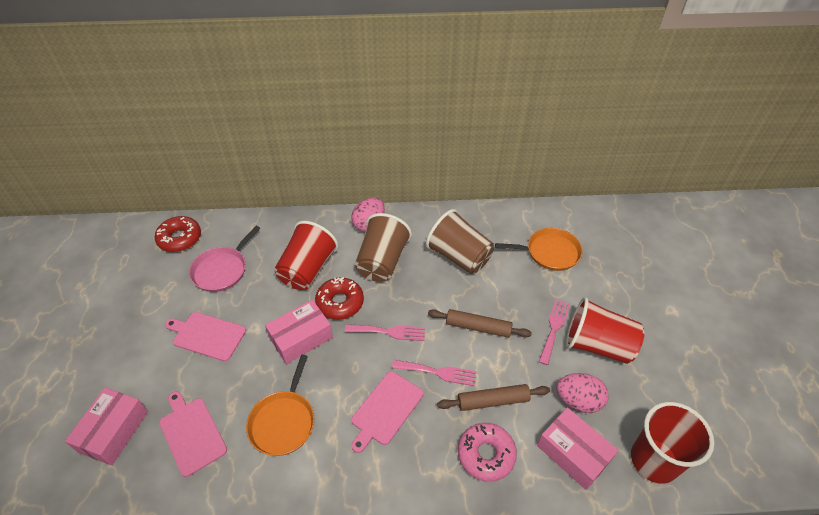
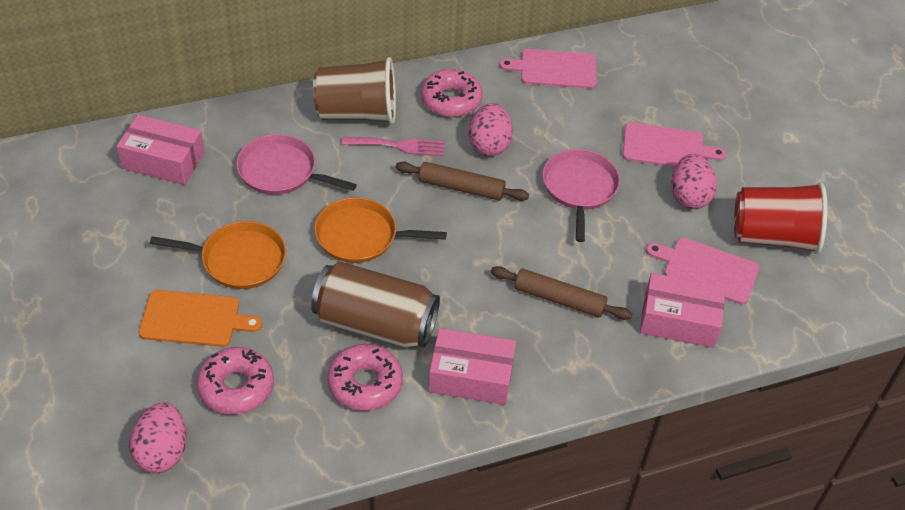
brown can: 0 -> 1
brown cup: 2 -> 1
orange cutting board: 0 -> 1
pink donut: 1 -> 3
pink egg: 2 -> 3
pink fork: 3 -> 1
pink pan: 1 -> 2
red cup: 3 -> 1
red donut: 2 -> 0

